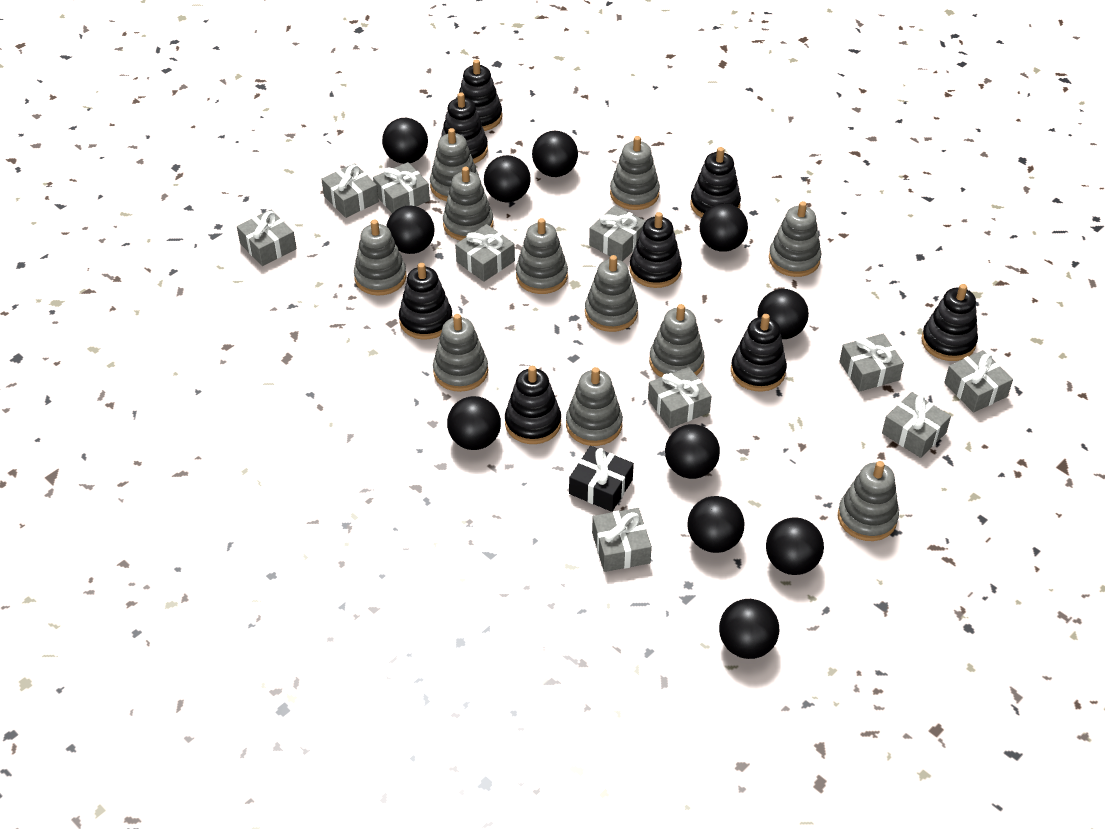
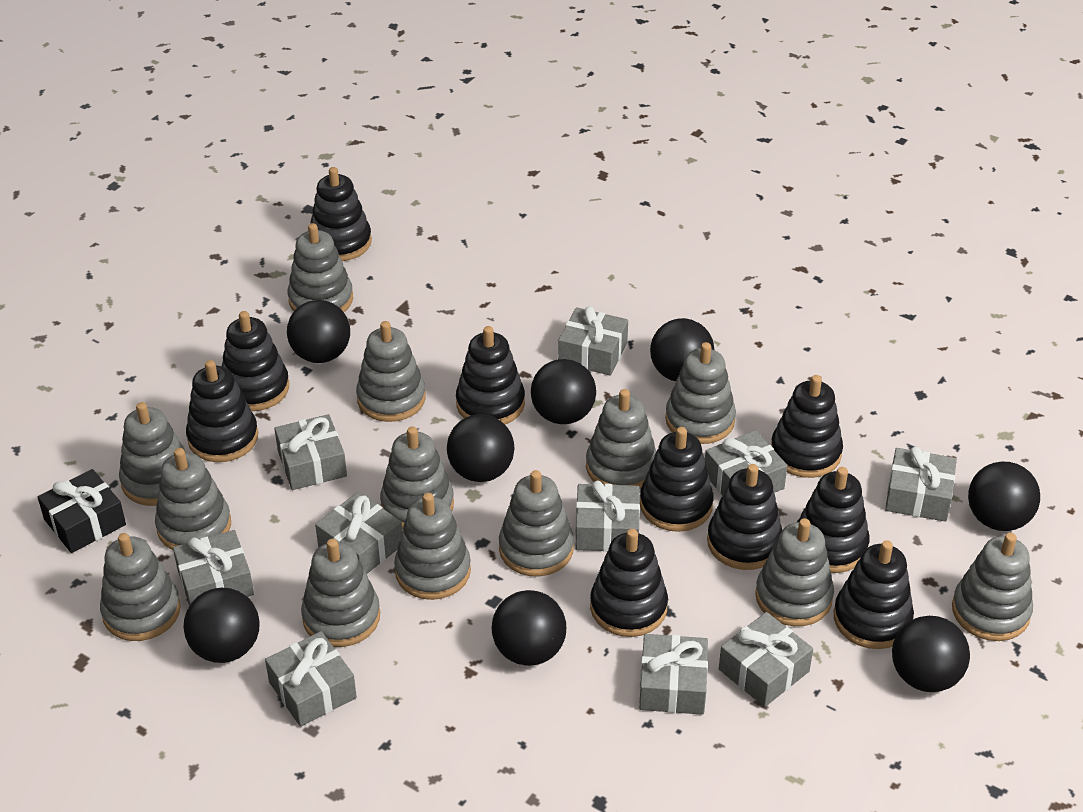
black ball: 11 -> 8
black stacking toy: 8 -> 10
grey stacking toy: 11 -> 13

